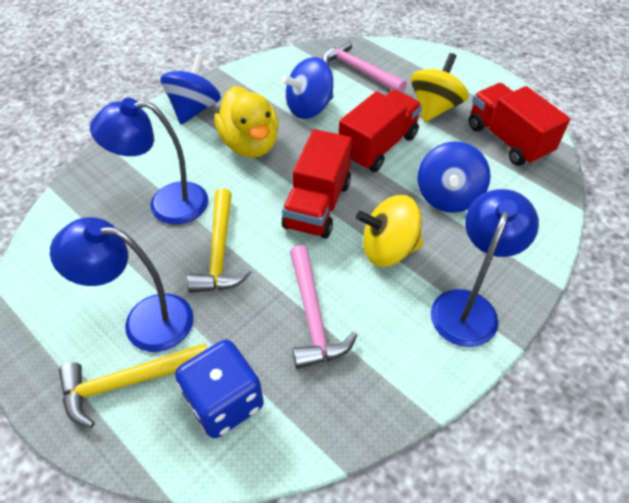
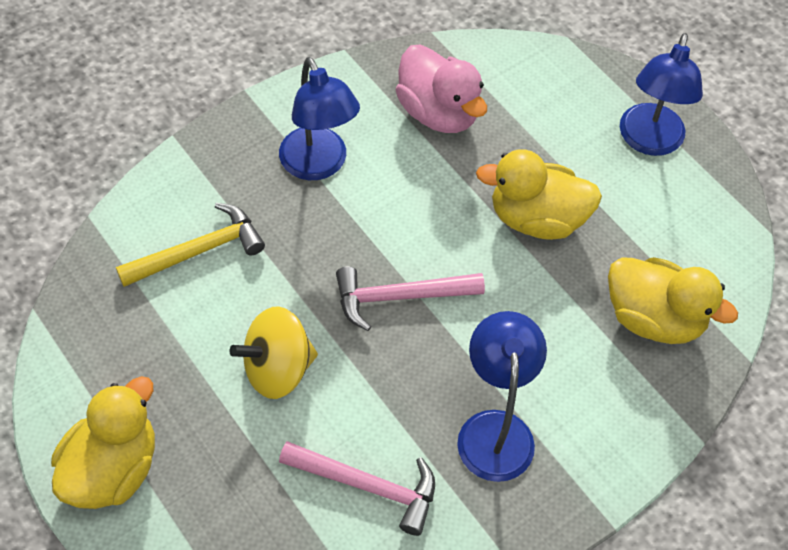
blue dice: 1 -> 0
blue spinning top: 3 -> 0
pink duck: 0 -> 1
red truck: 3 -> 0
yellow duck: 1 -> 3
yellow hammer: 2 -> 1
yellow spinning top: 2 -> 1

